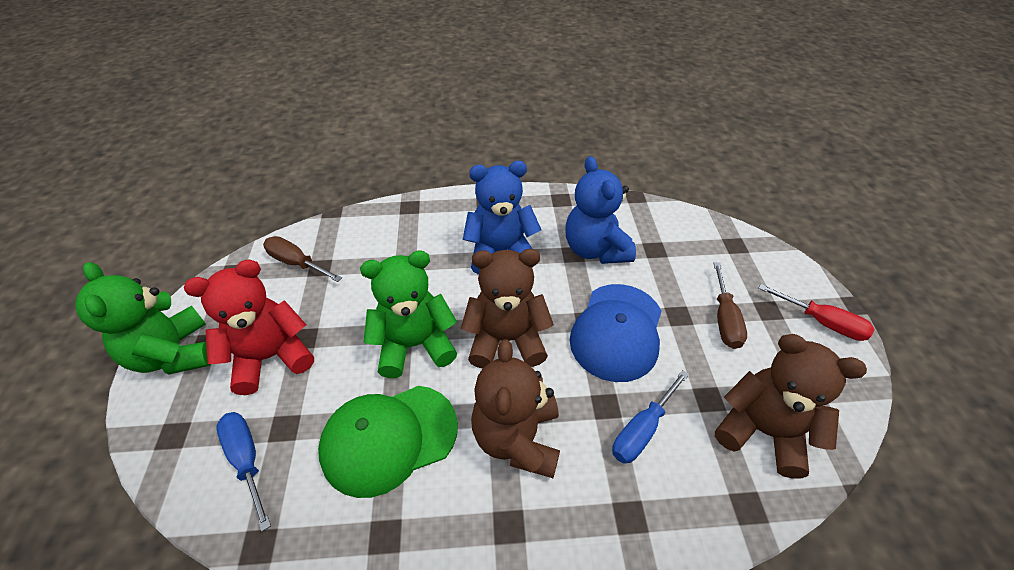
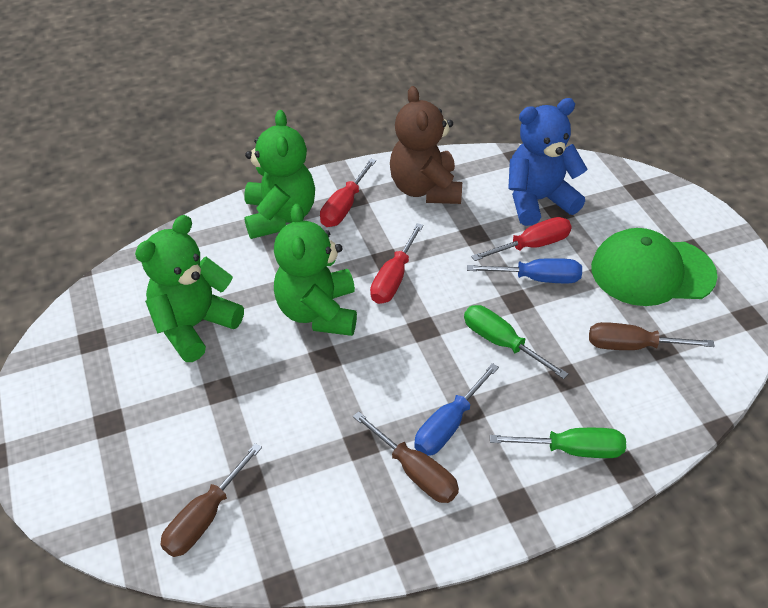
blue cap: 1 -> 0
blue teddy bear: 2 -> 1
brown screwdriver: 2 -> 3
brown teddy bear: 3 -> 1
green screwdriver: 0 -> 2
green teddy bear: 2 -> 3
red screwdriver: 1 -> 3
red teddy bear: 1 -> 0

